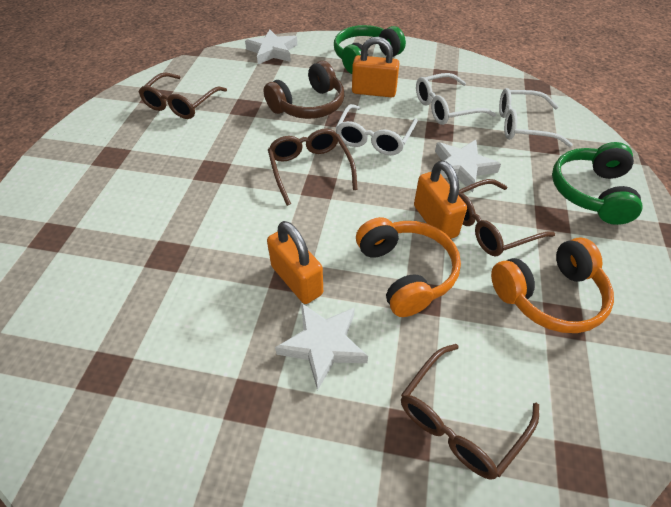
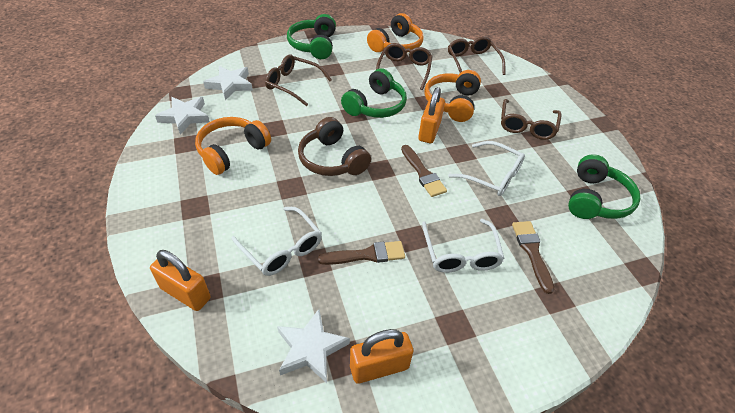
brown brush: 0 -> 3
green headphones: 2 -> 3
orange headphones: 2 -> 3

